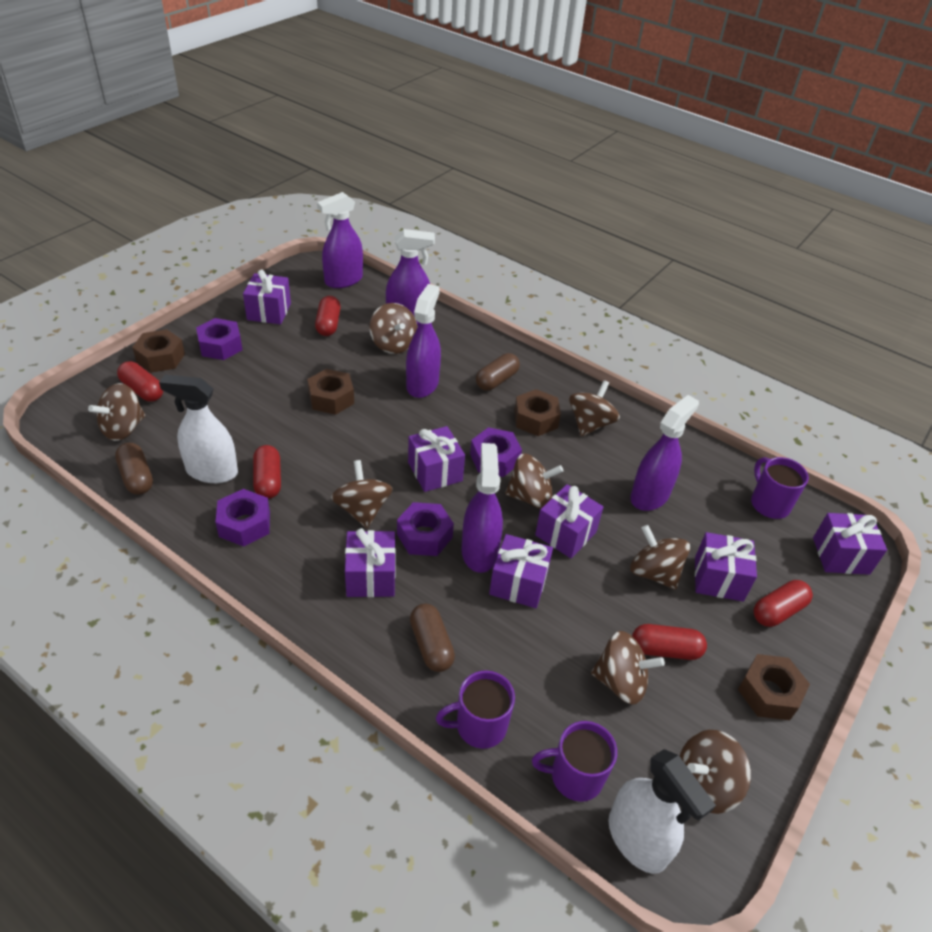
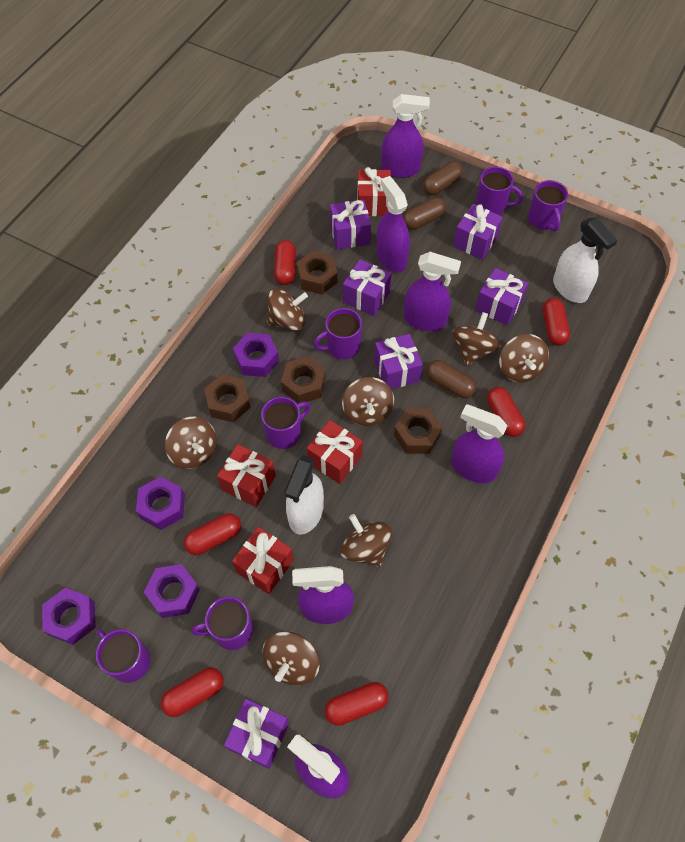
brown spinning top: 8 -> 7
purple gift: 7 -> 6
purple mug: 3 -> 6
purple spray bottle: 5 -> 6
red capsule: 5 -> 6
red gift: 0 -> 4

